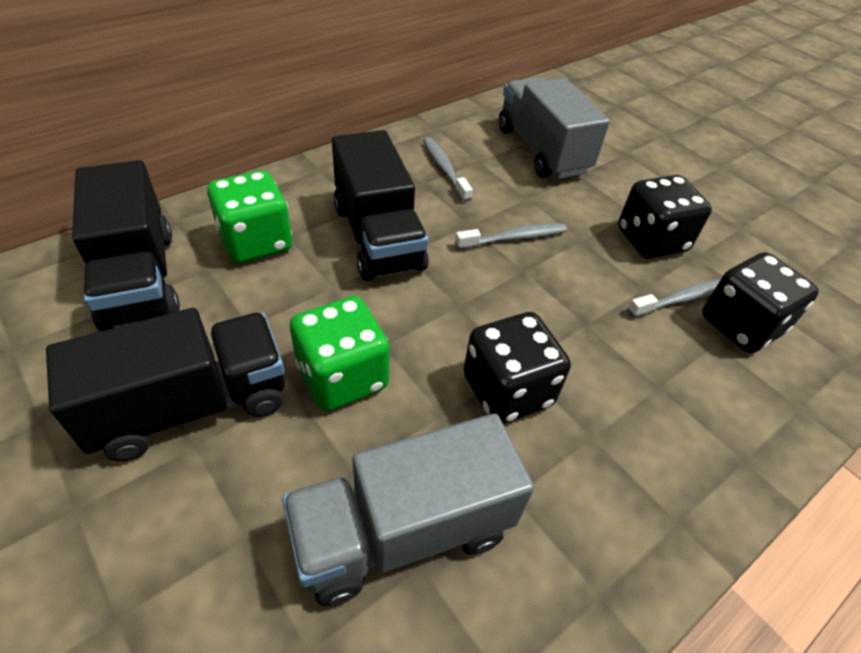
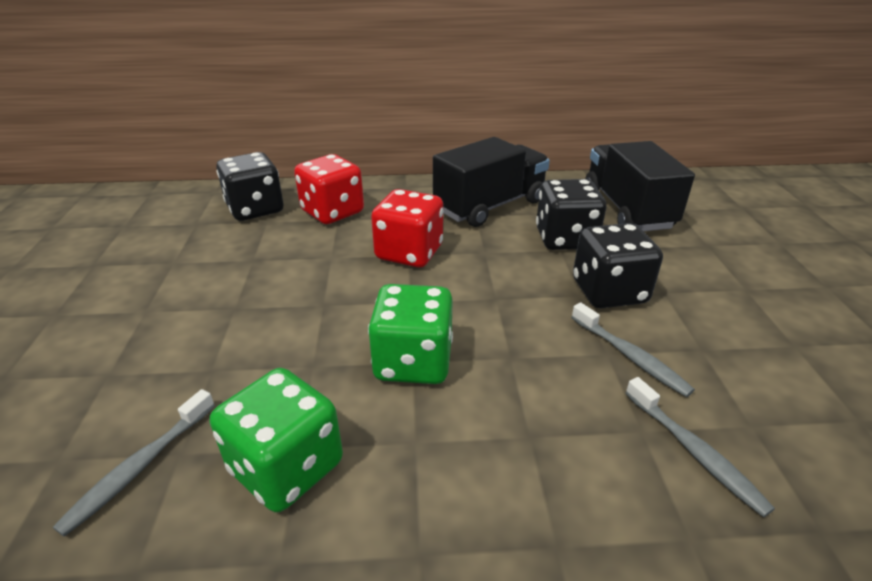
black truck: 3 -> 2
grey truck: 2 -> 0
red dice: 0 -> 2

